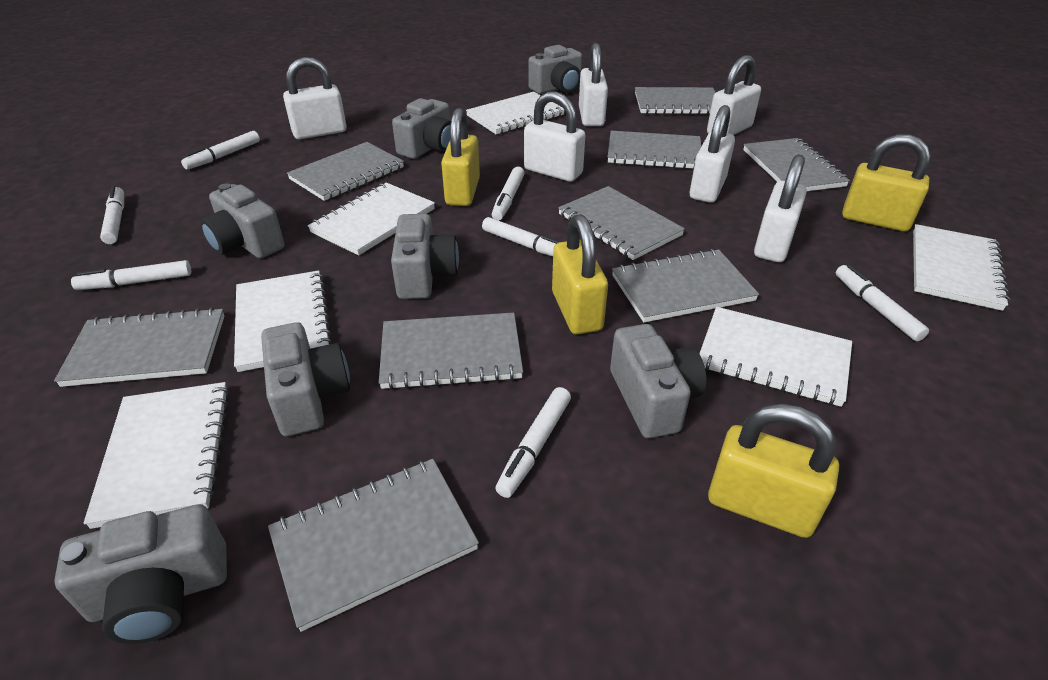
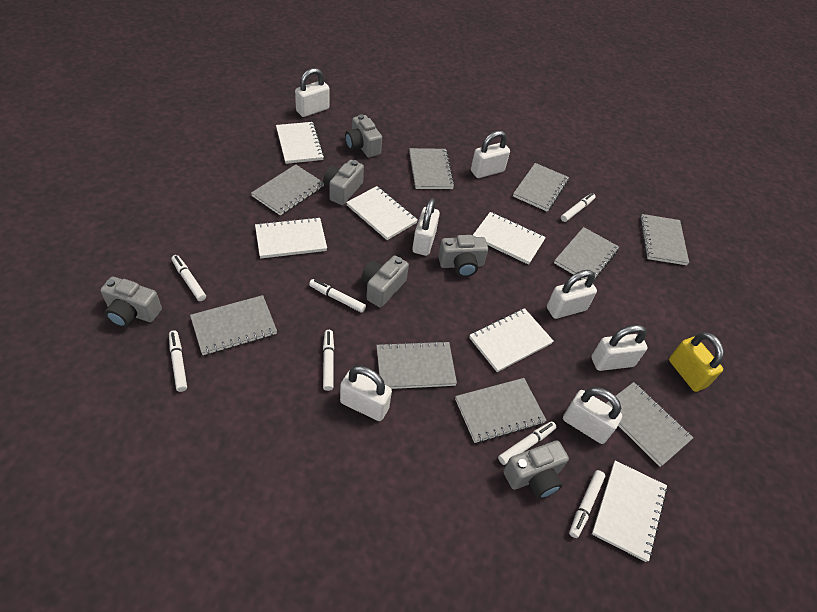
grey camera: 7 -> 6
white padlock: 6 -> 7
yellow padlock: 4 -> 1

